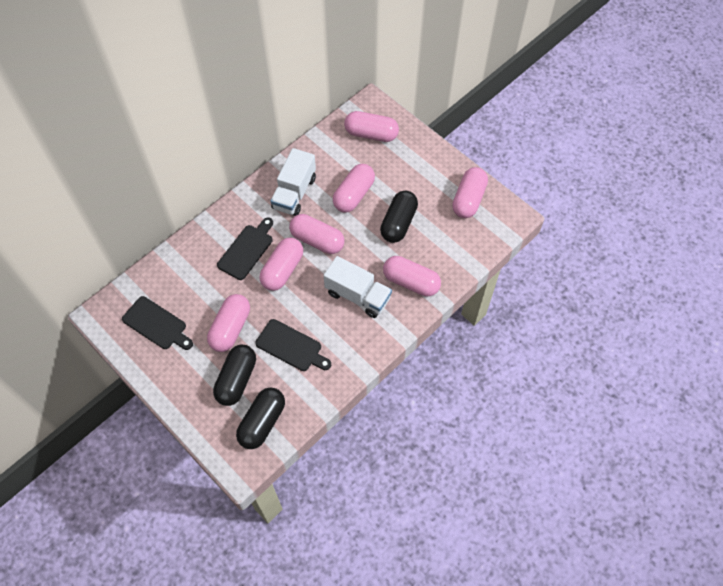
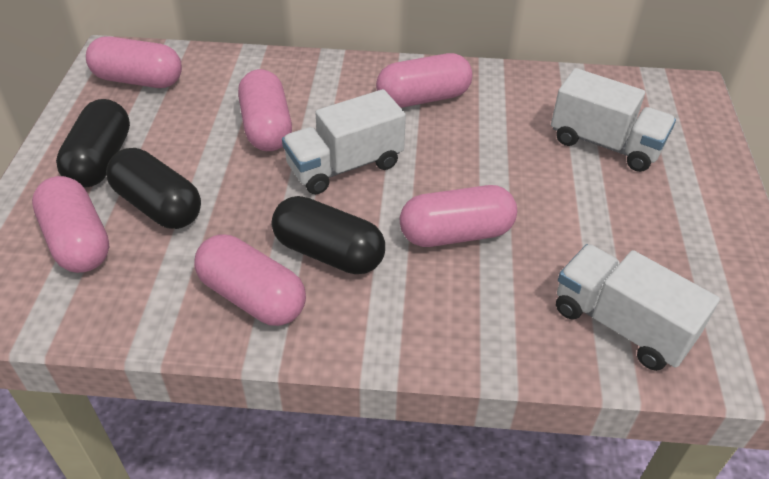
black cutting board: 3 -> 0
pink capsule: 7 -> 6
white truck: 2 -> 3

